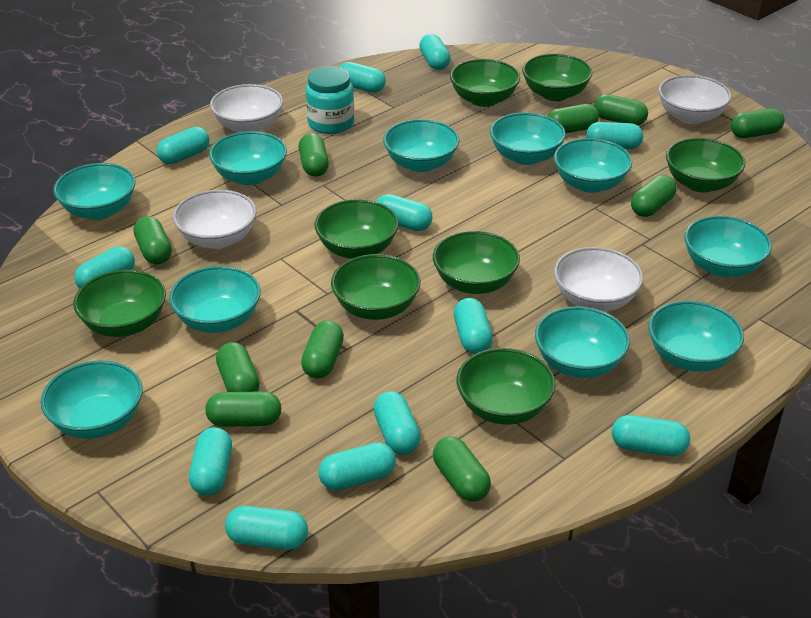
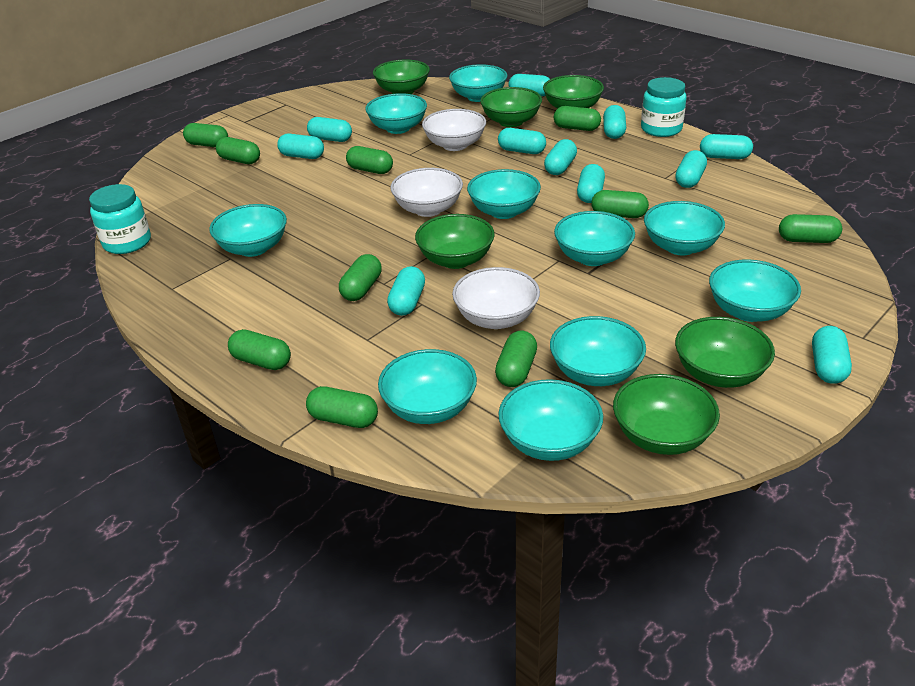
green bowl: 8 -> 6
turquoise capsule: 12 -> 11
turquoise jar: 1 -> 2
white bowl: 4 -> 3

